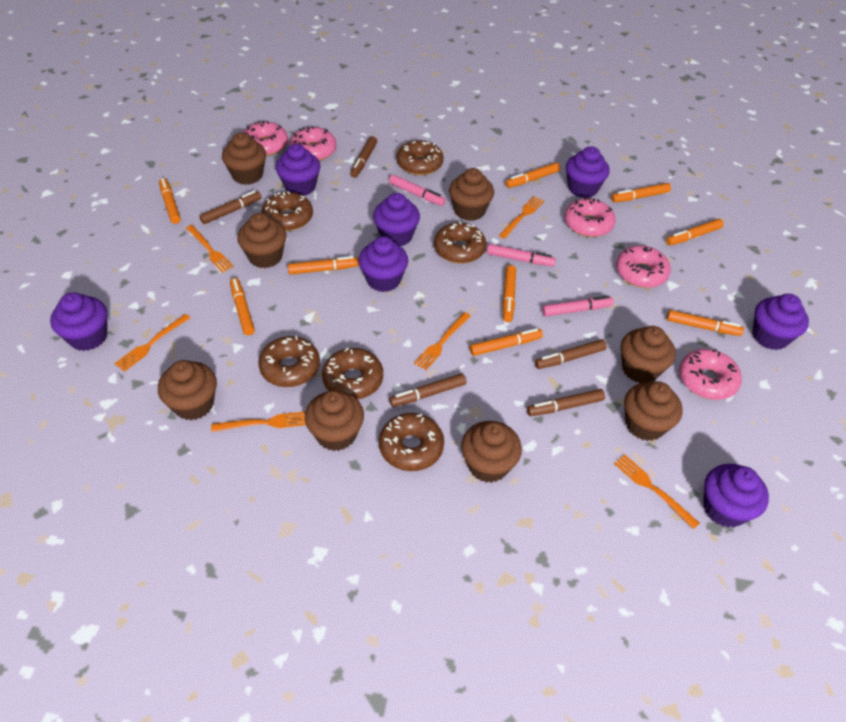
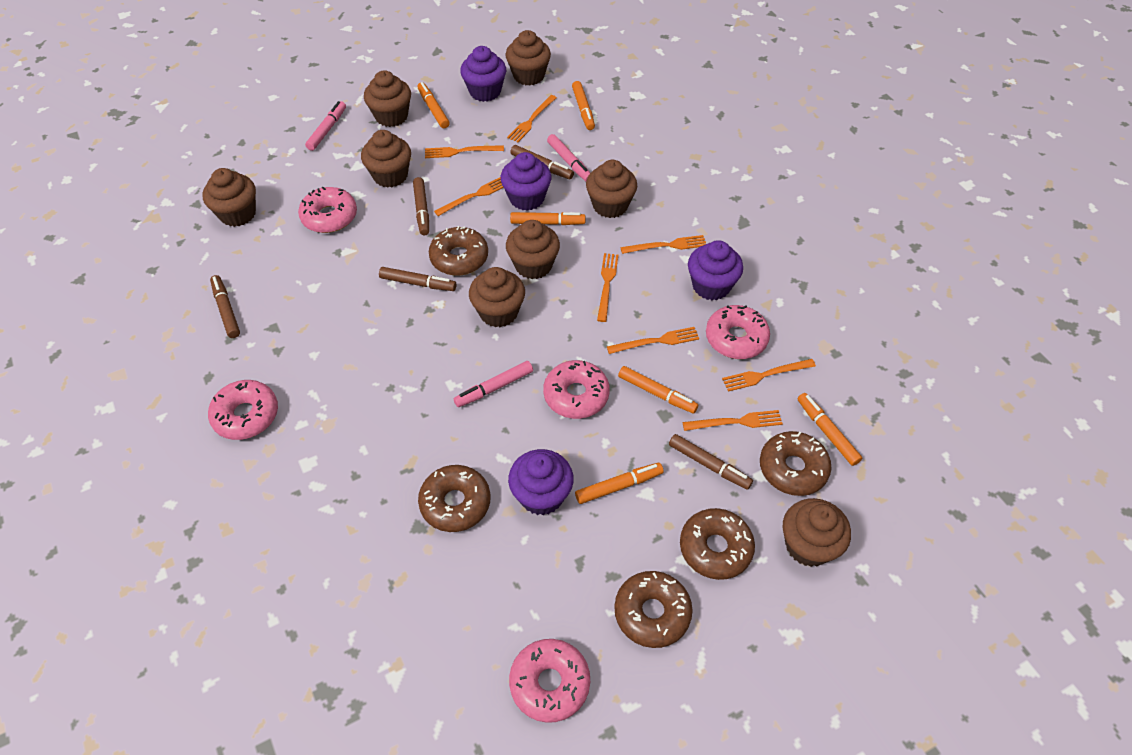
brown donut: 6 -> 5
orange fork: 6 -> 8
orange marker: 9 -> 6
purple cupcake: 7 -> 4

